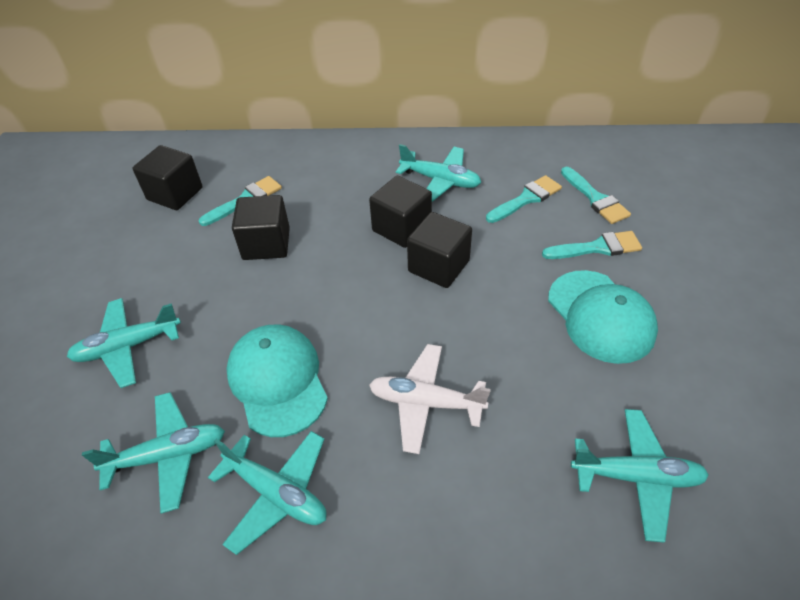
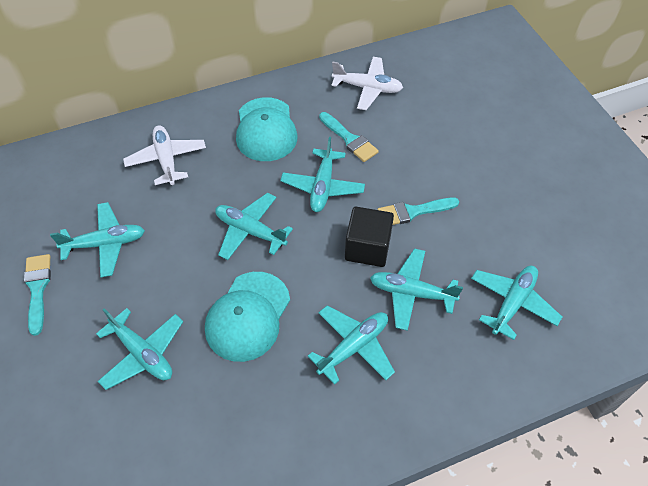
black cube: 4 -> 1
turquoise brush: 4 -> 3
turquoise plane: 5 -> 7
white plane: 1 -> 2

